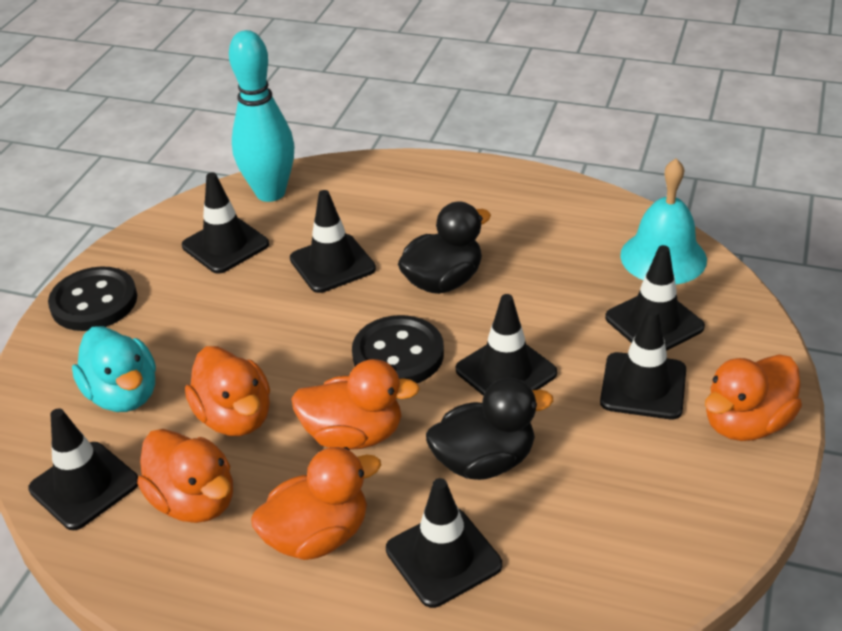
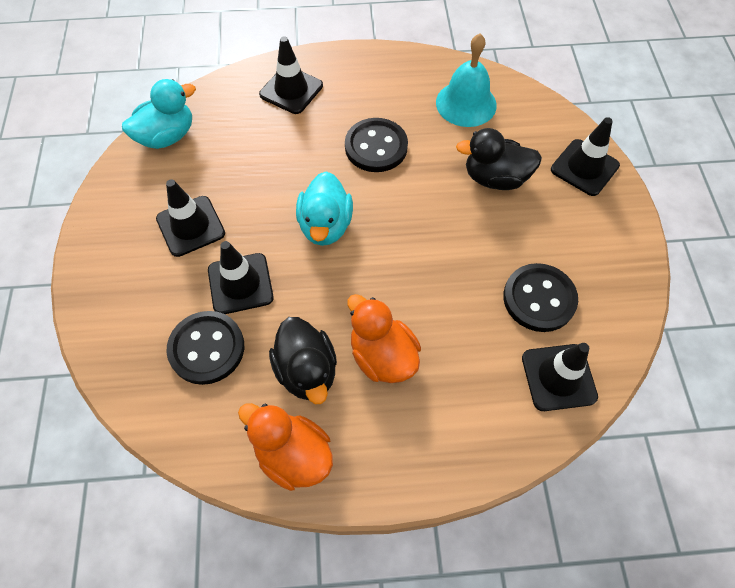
black button: 2 -> 3
black traffic cone: 7 -> 5
orange duck: 5 -> 2
turquoise bowling pin: 1 -> 0
turquoise duck: 1 -> 2

